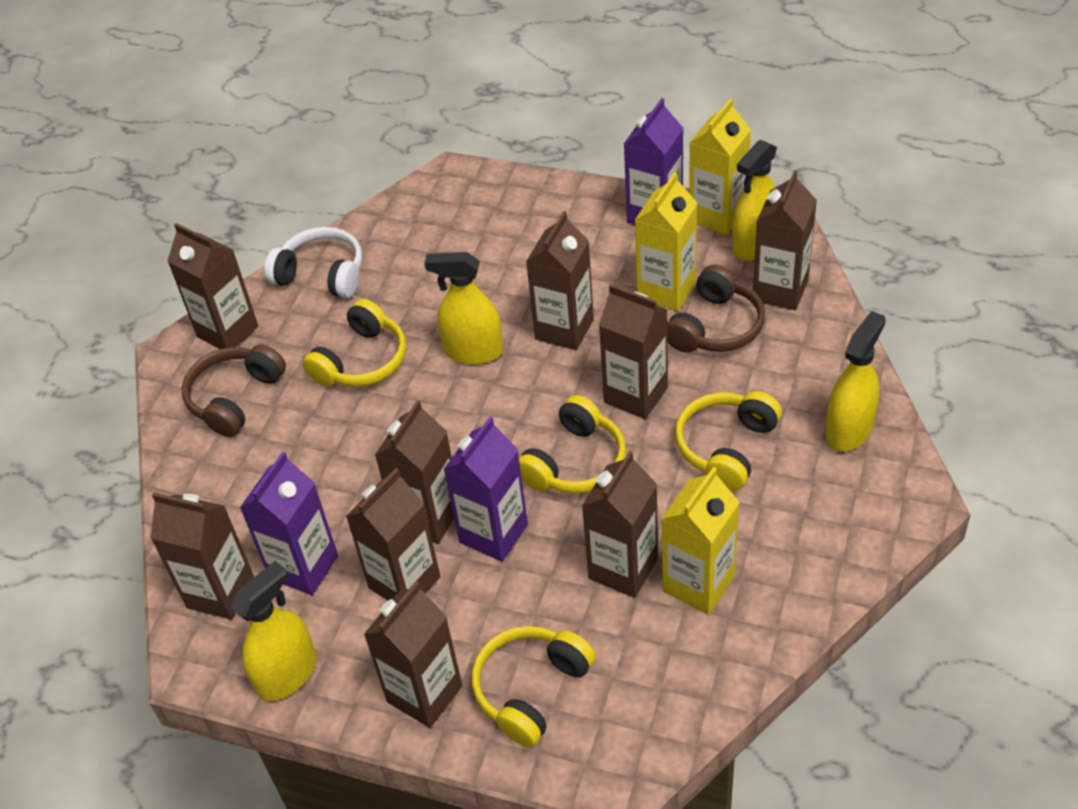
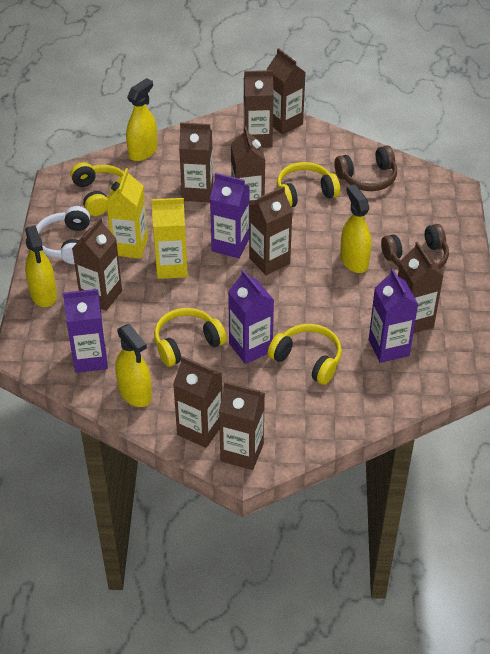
purple carton: 3 -> 4
yellow carton: 3 -> 2

